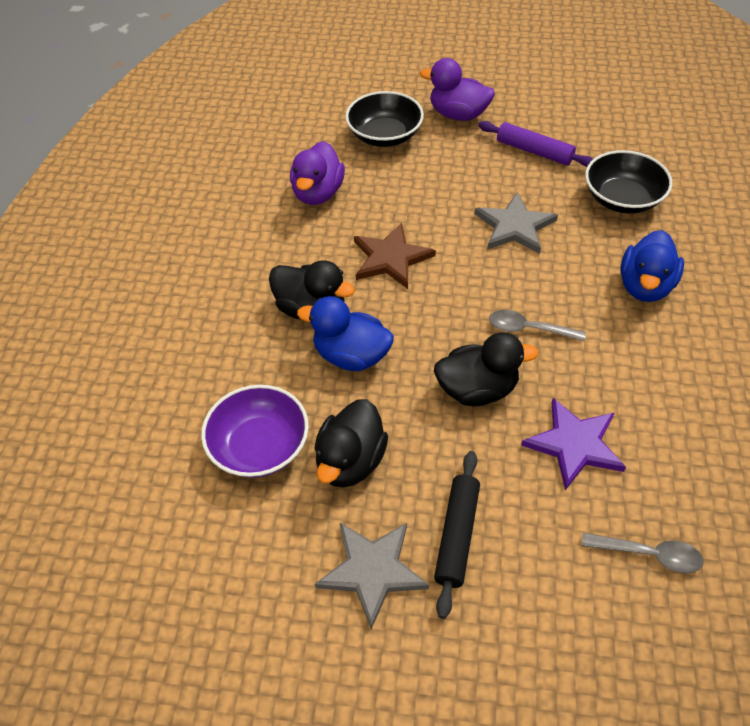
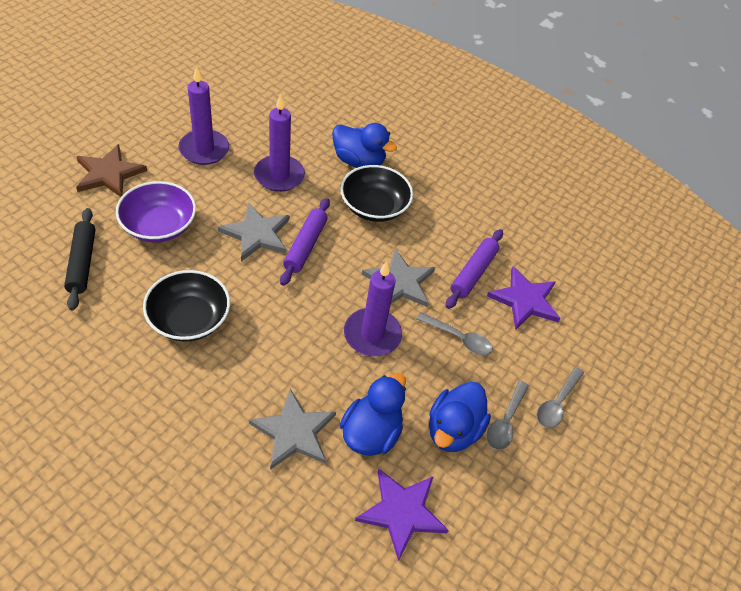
black duck: 3 -> 0
blue duck: 2 -> 3
grey spoon: 2 -> 3
grey star: 2 -> 3
purple candle: 0 -> 3
purple duck: 2 -> 0
purple rolling pin: 1 -> 2
purple star: 1 -> 2

